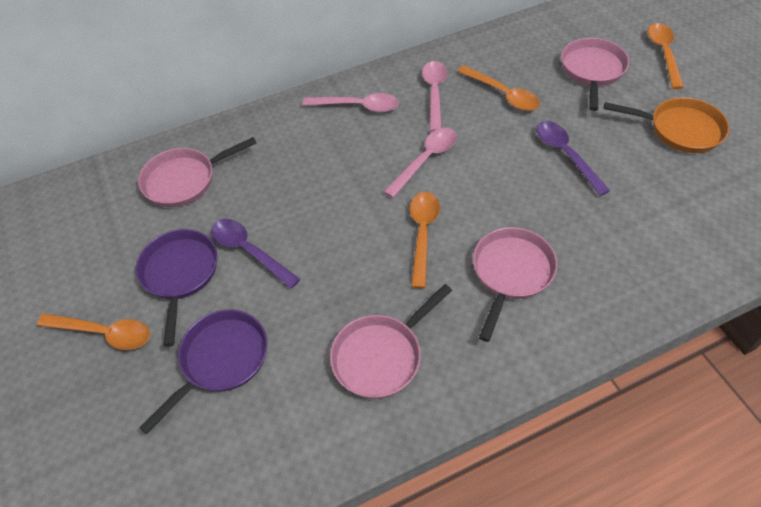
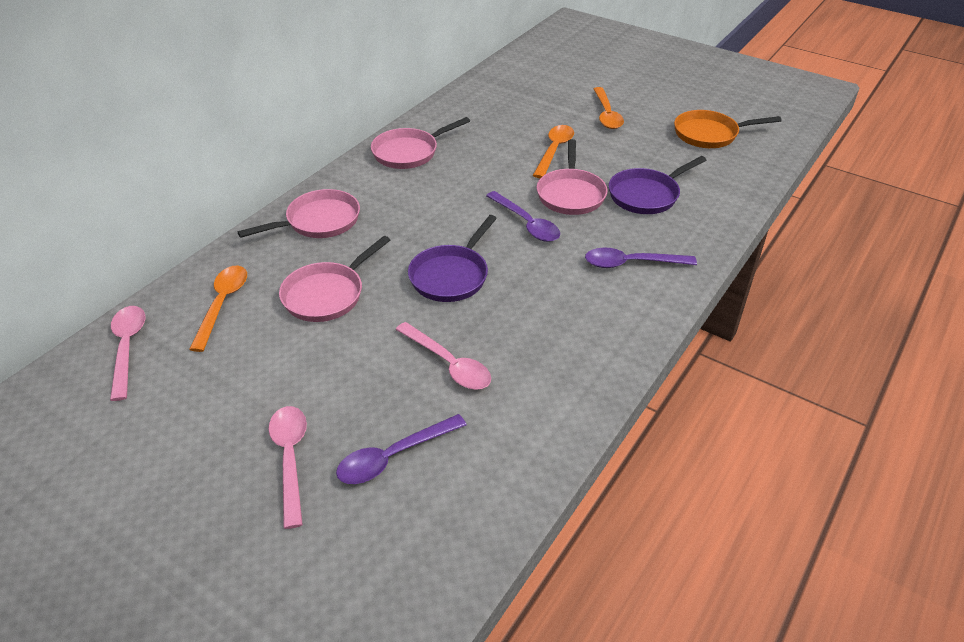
orange spoon: 4 -> 3
purple spoon: 2 -> 3

